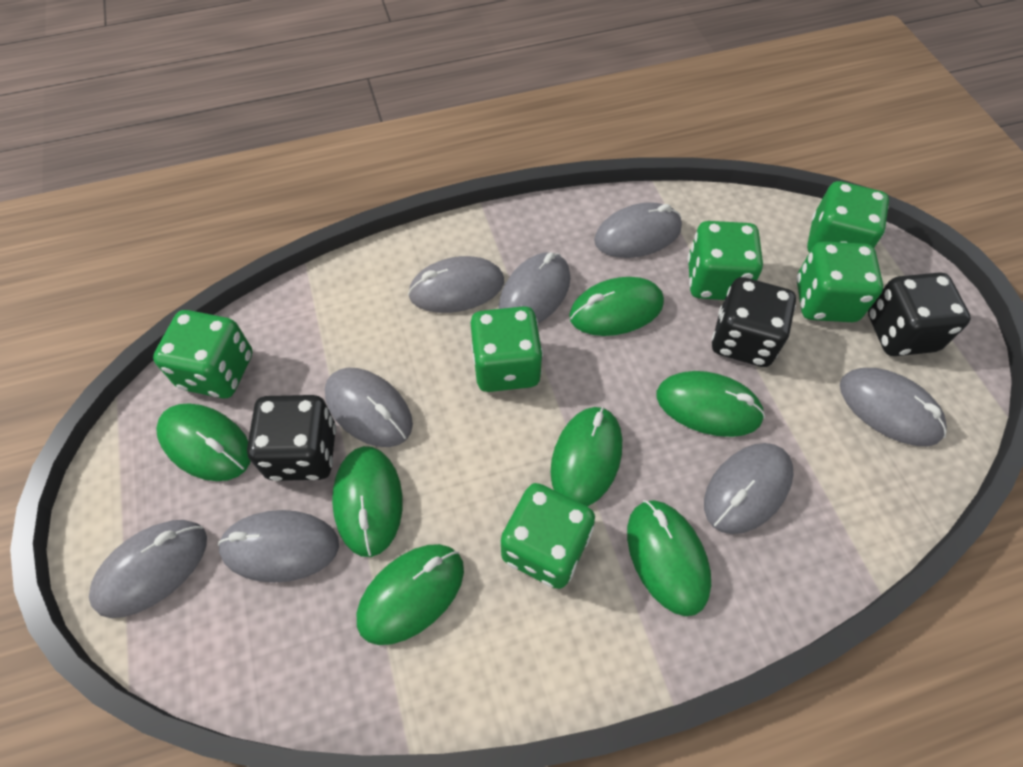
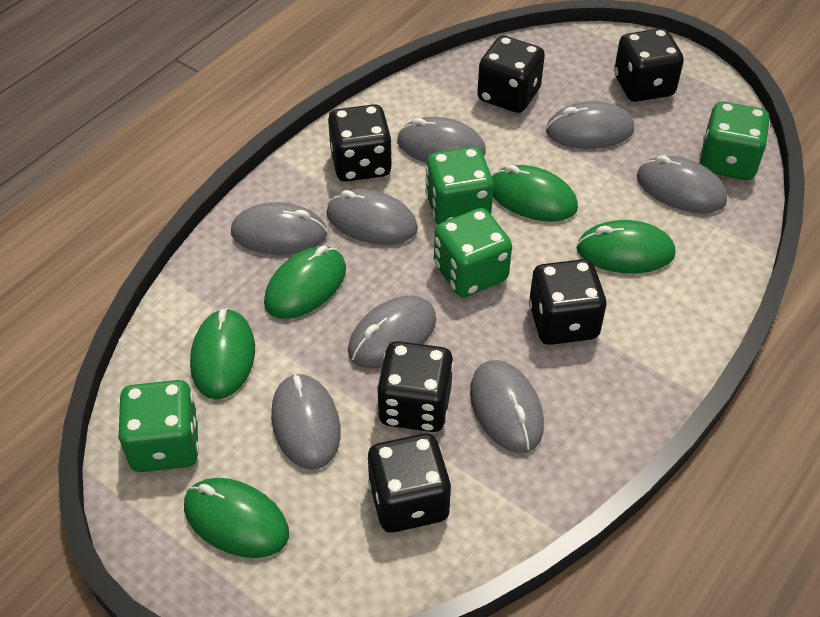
black dice: 3 -> 6
green dice: 6 -> 4
green mouse: 7 -> 5

